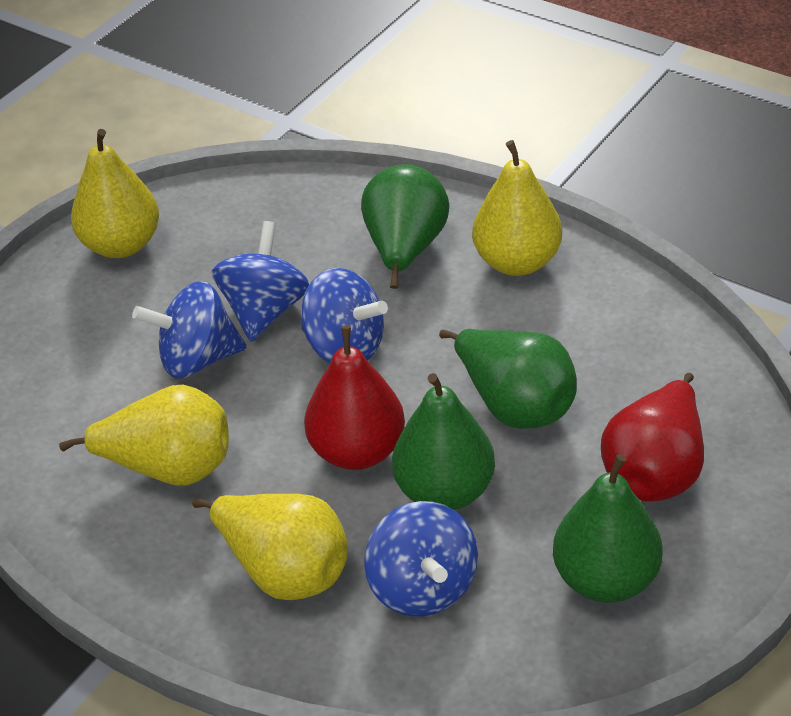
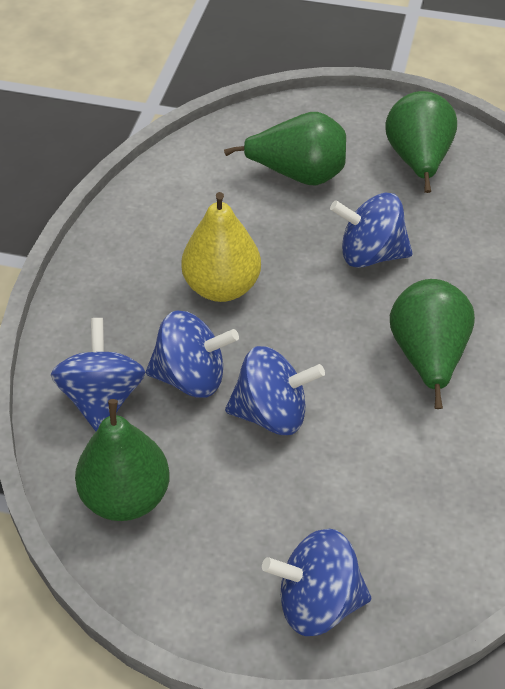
blue spinning top: 4 -> 5
red pear: 2 -> 0
yellow pear: 4 -> 1

